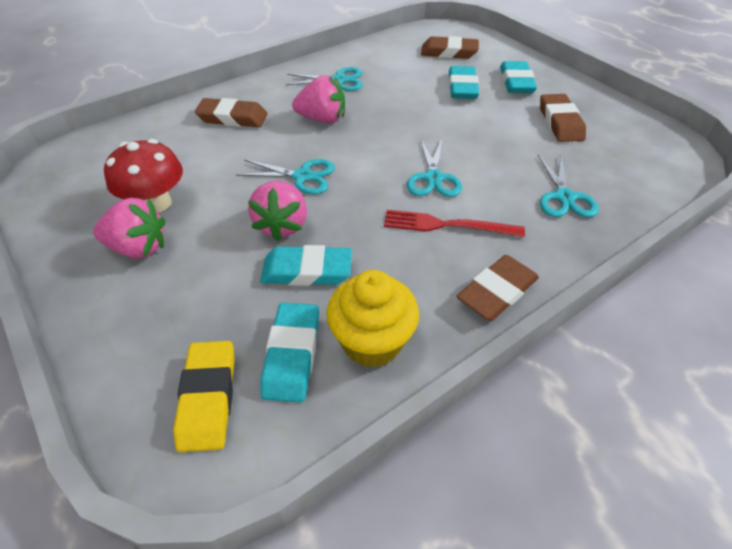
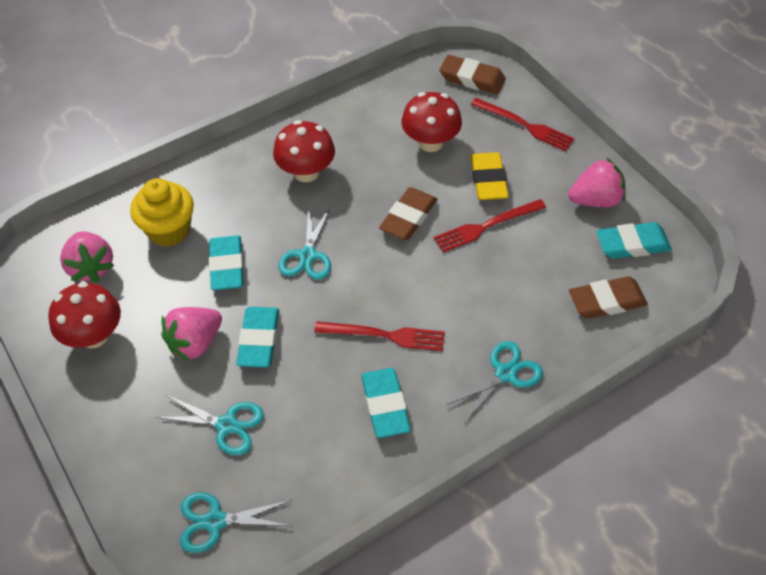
brown eraser: 4 -> 3
red fork: 1 -> 3
red mushroom: 1 -> 3

